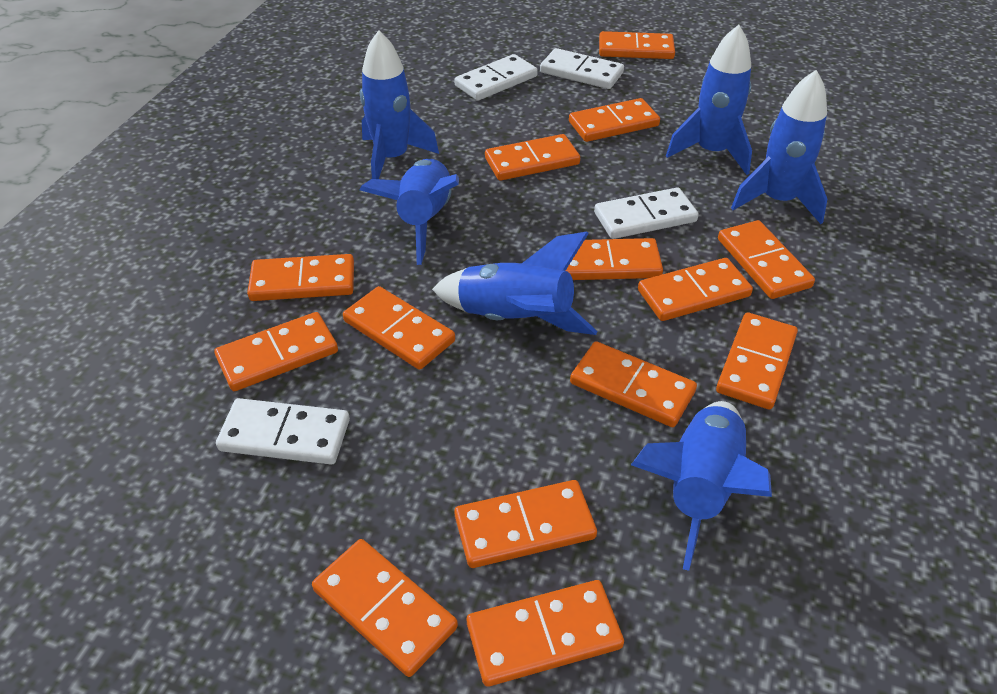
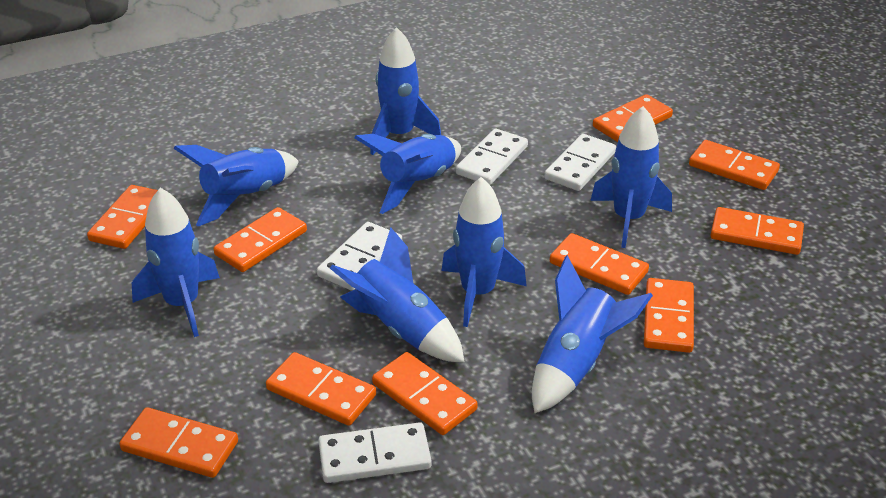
blue rocket: 6 -> 8
orange domino: 14 -> 10

